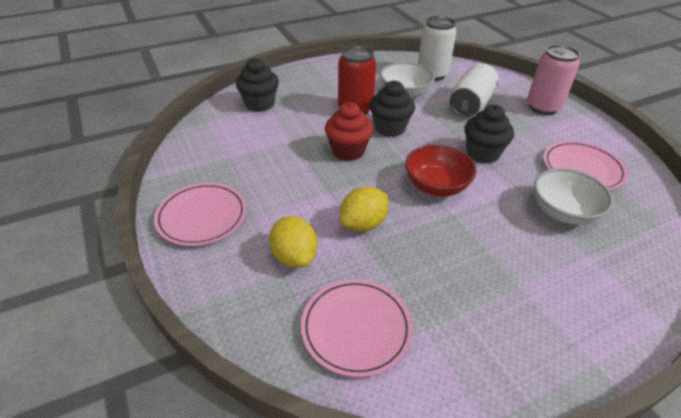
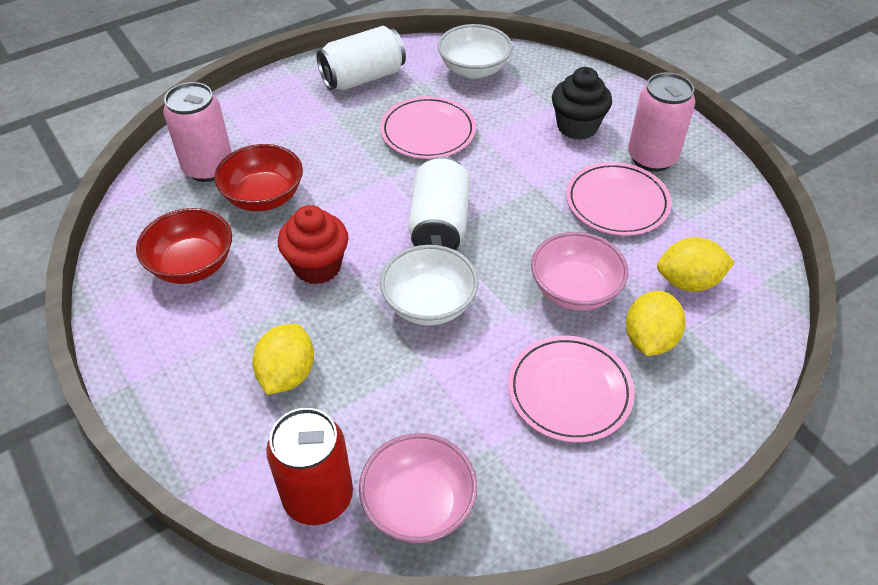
black cupcake: 3 -> 1
pink bowl: 0 -> 2
pink can: 1 -> 2
red bowl: 1 -> 2
yellow lemon: 2 -> 3

